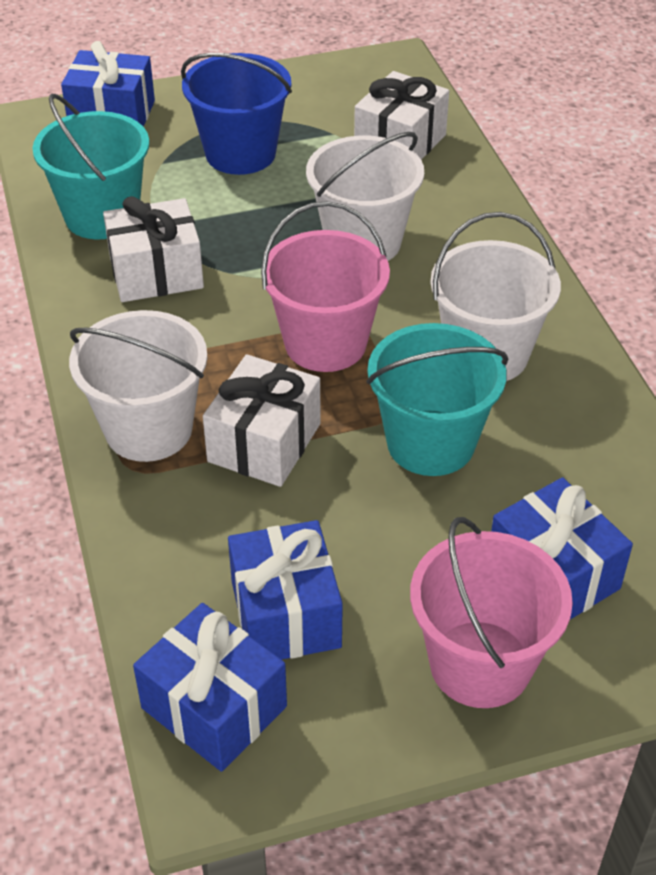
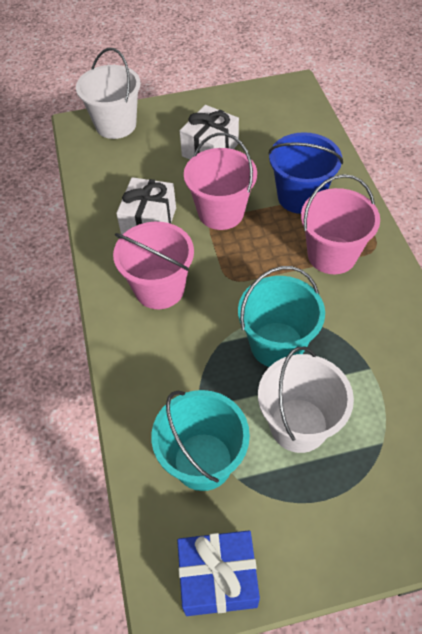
blue gift: 4 -> 1
pink bucket: 2 -> 3
white bucket: 3 -> 2
white gift: 3 -> 2

